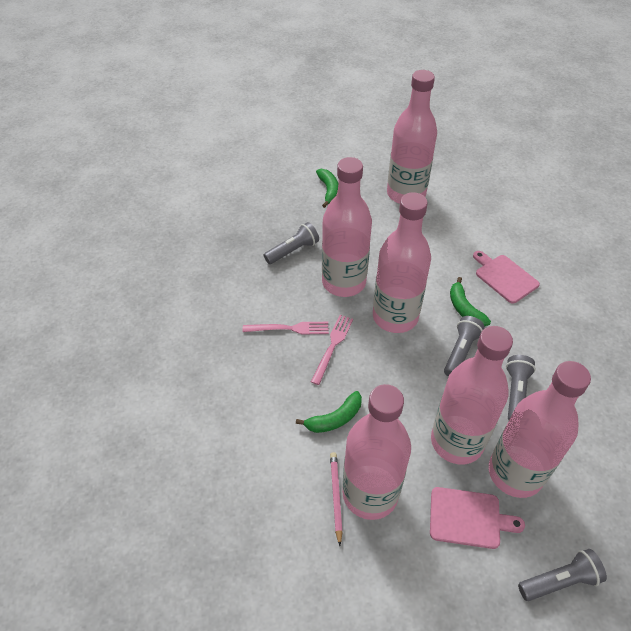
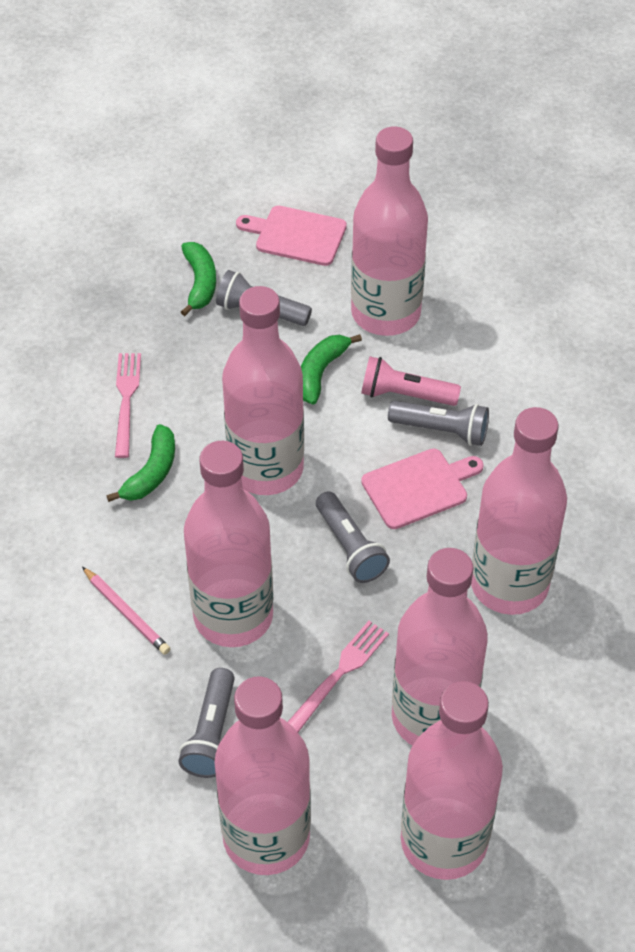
pink bottle: 6 -> 7
pink flashlight: 0 -> 1

